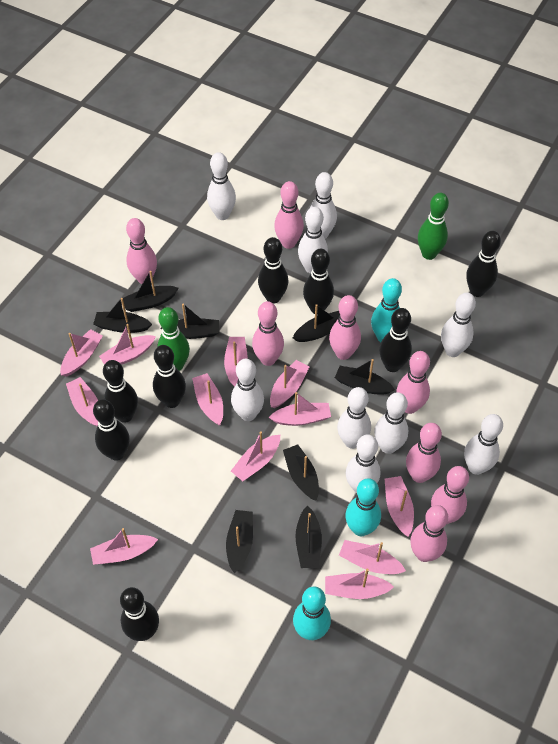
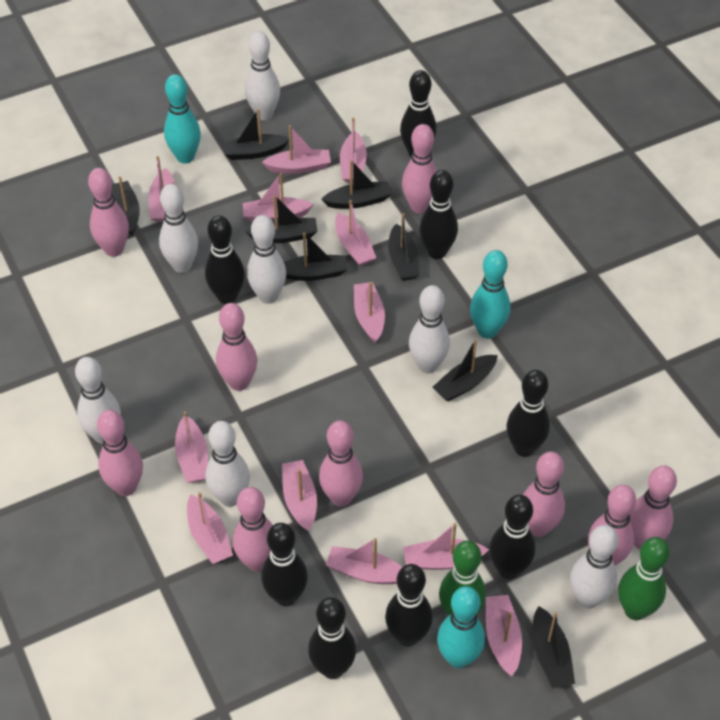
pink bowling pin: 8 -> 9
white bowling pin: 9 -> 7

